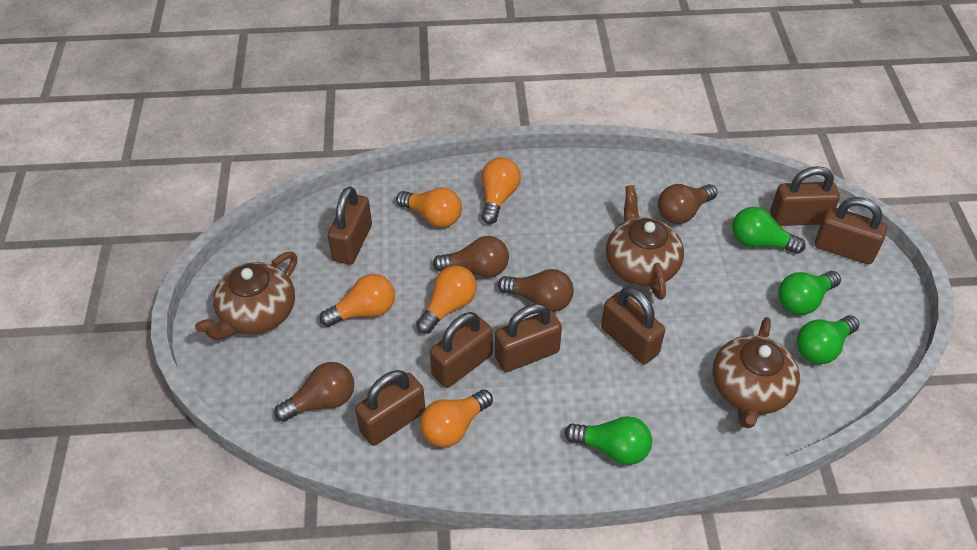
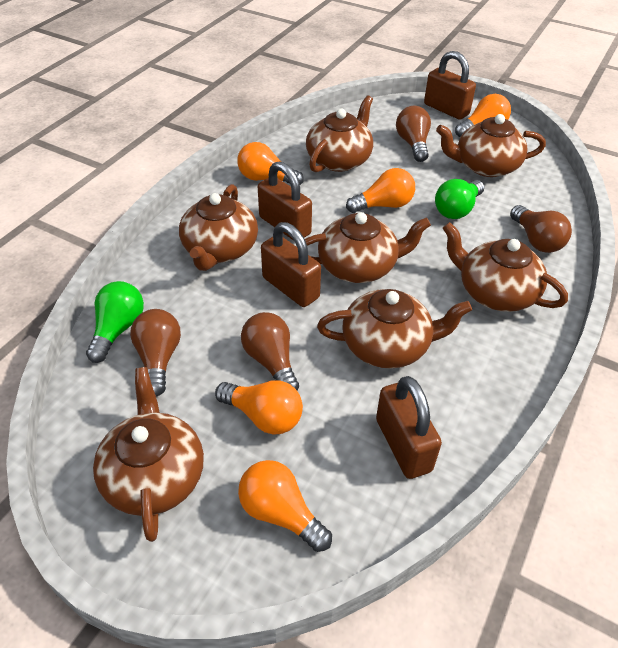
brown padlock: 7 -> 4
brown teapot: 3 -> 7
green light bulb: 4 -> 2

